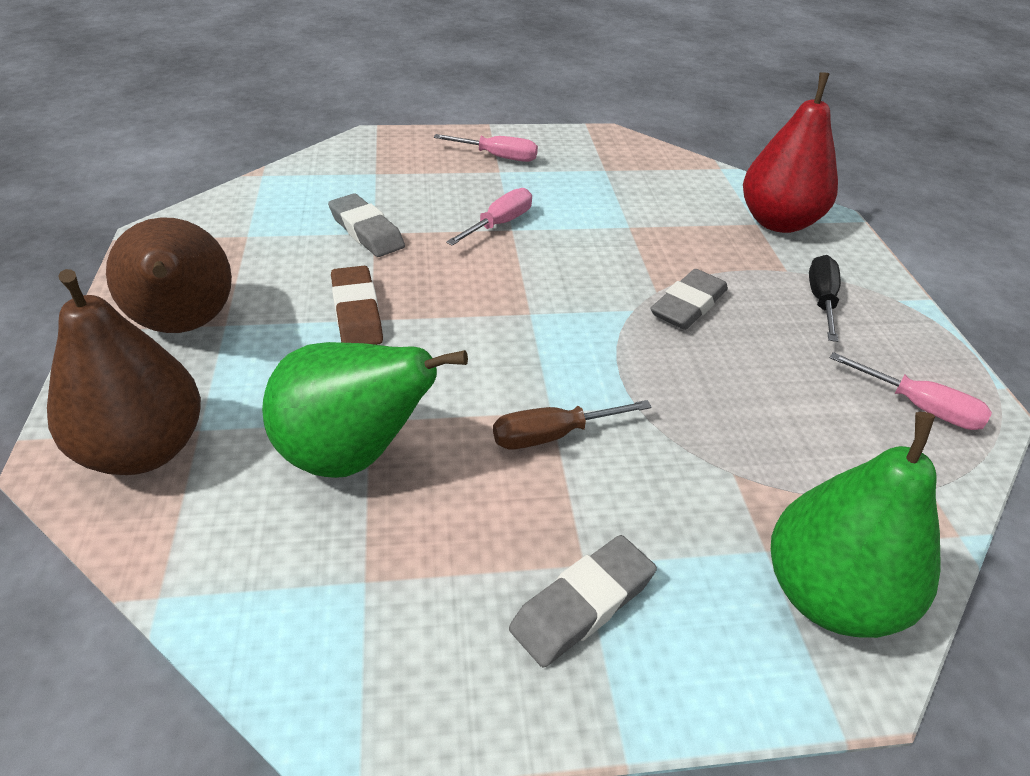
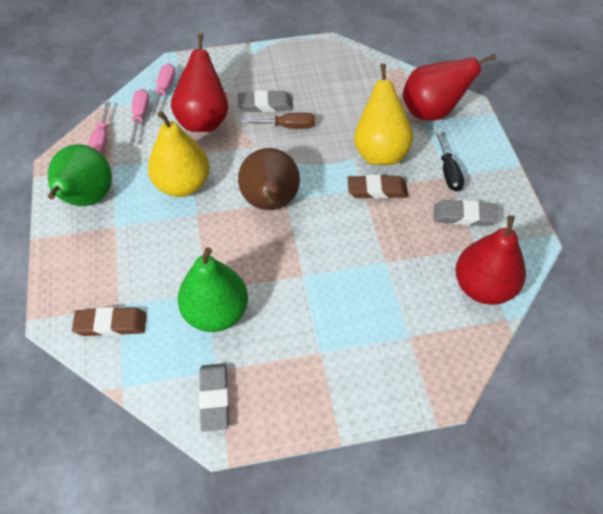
brown eraser: 1 -> 2
brown pear: 2 -> 1
red pear: 1 -> 3
yellow pear: 0 -> 2

